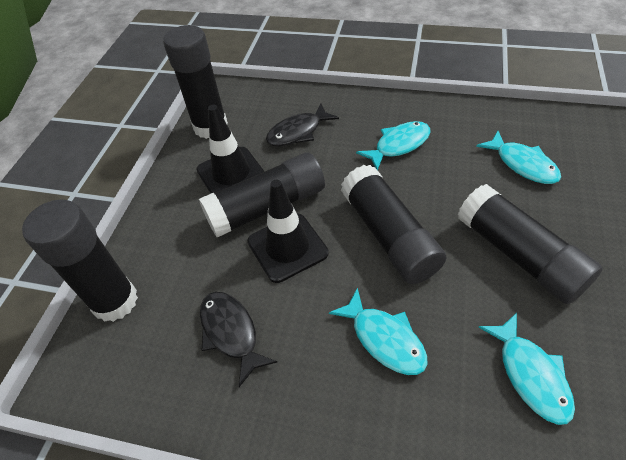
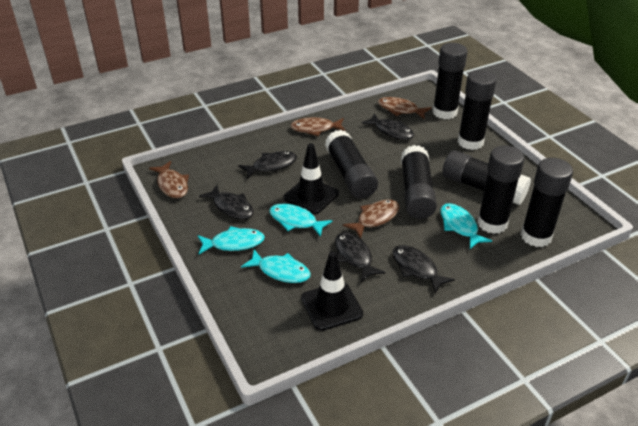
black fish: 2 -> 5
black glue stick: 5 -> 7
brown fish: 0 -> 4

